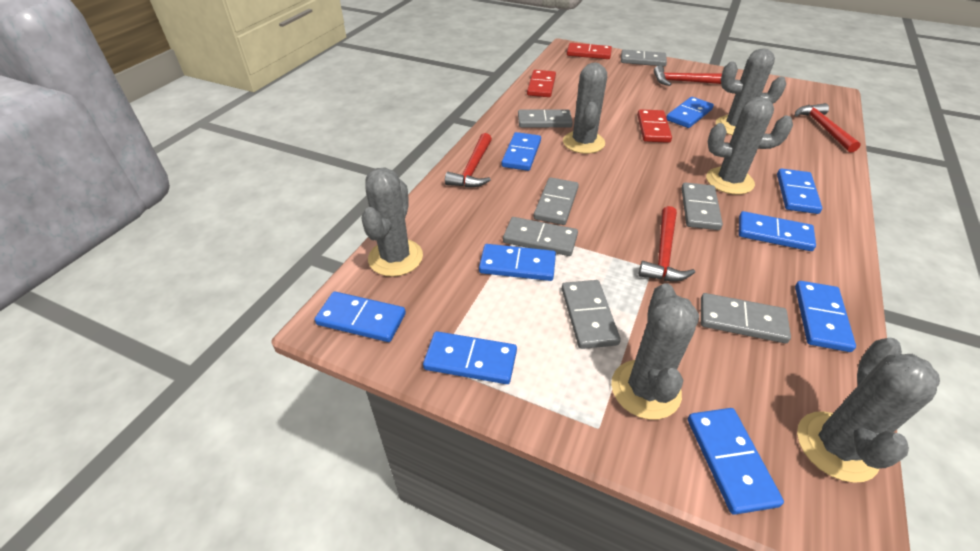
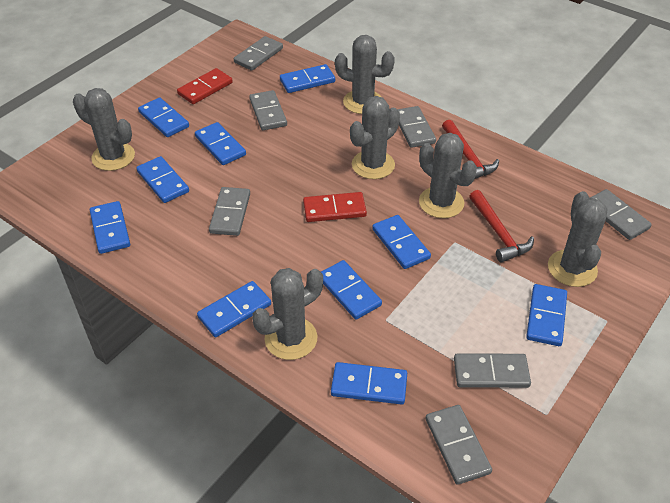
blue domino: 9 -> 10
red domino: 3 -> 2
red hammer: 4 -> 2

